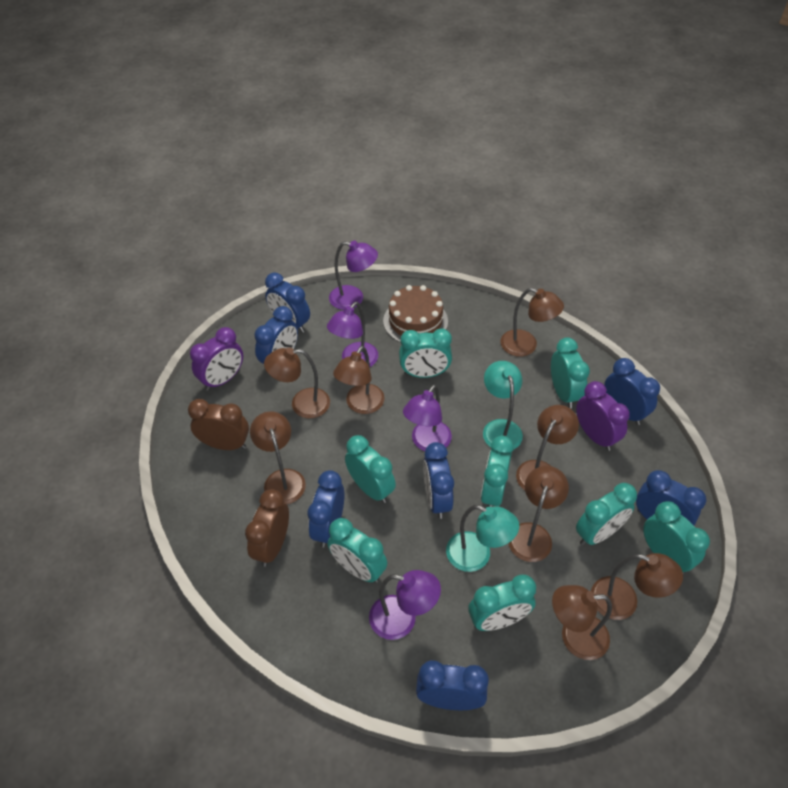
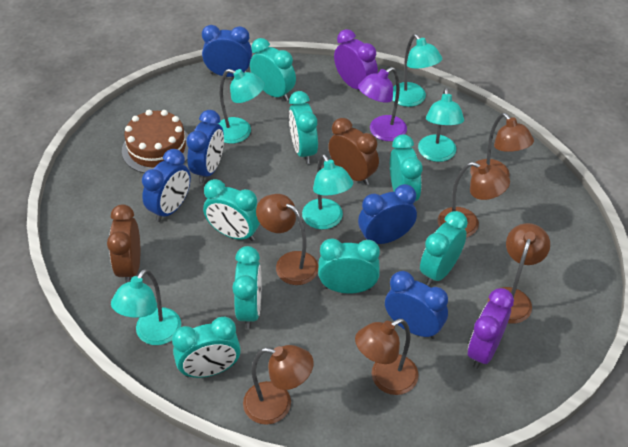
blue clock: 7 -> 5
brown lamp: 8 -> 6
purple lamp: 4 -> 1
turquoise lamp: 2 -> 5

